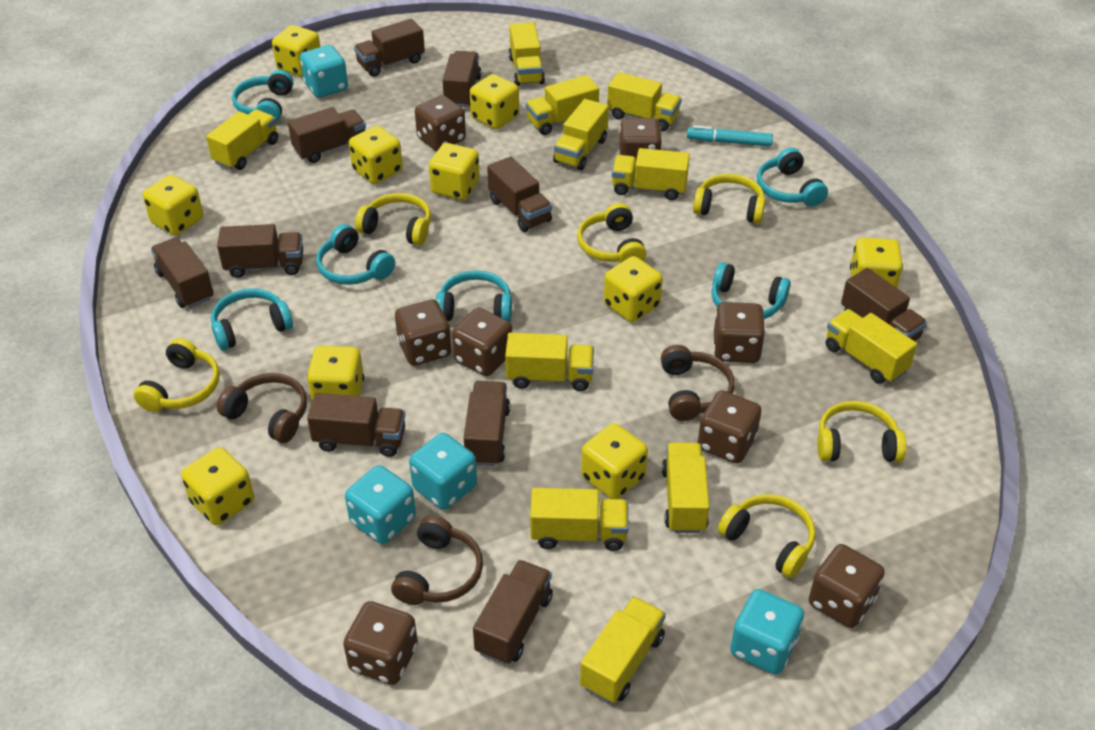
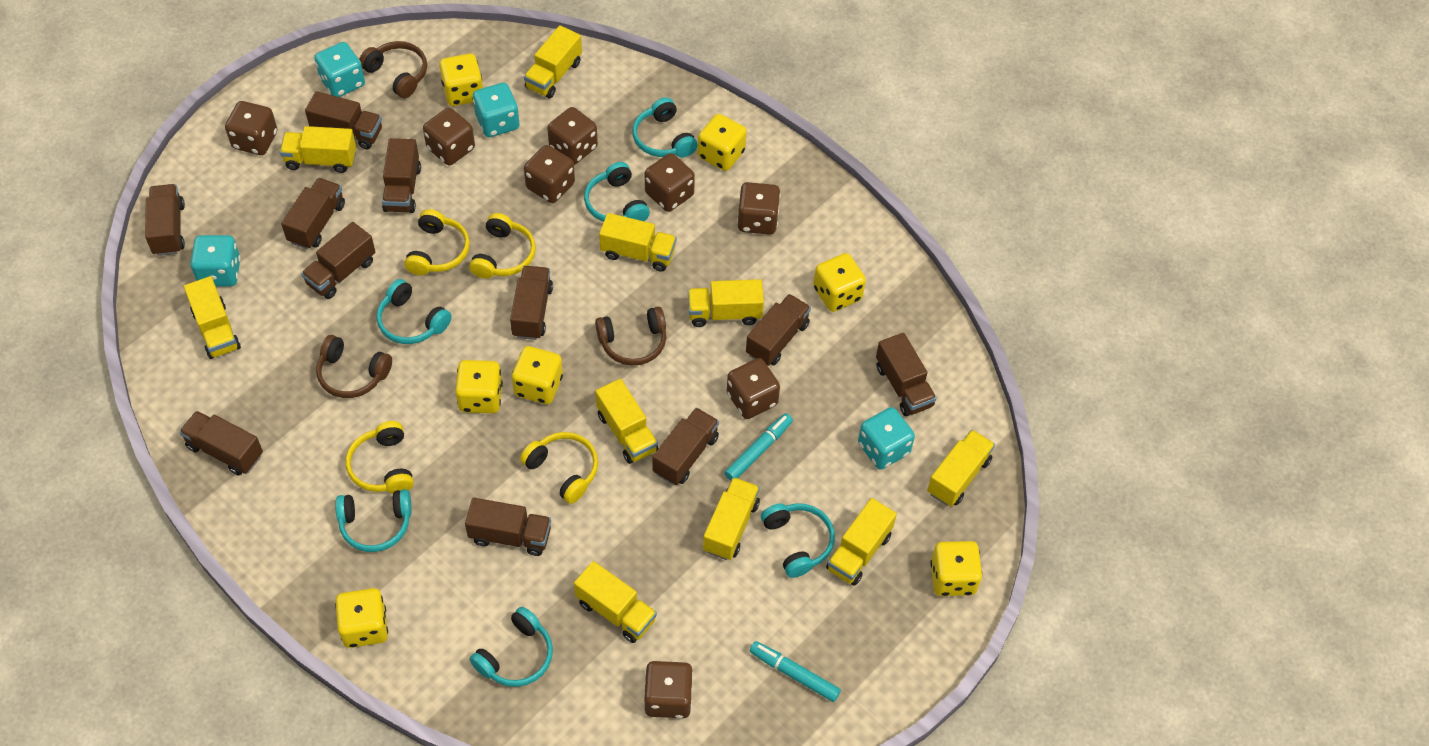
brown truck: 10 -> 11
turquoise marker: 1 -> 2
yellow dice: 10 -> 7
yellow headphones: 6 -> 4
yellow truck: 11 -> 10

